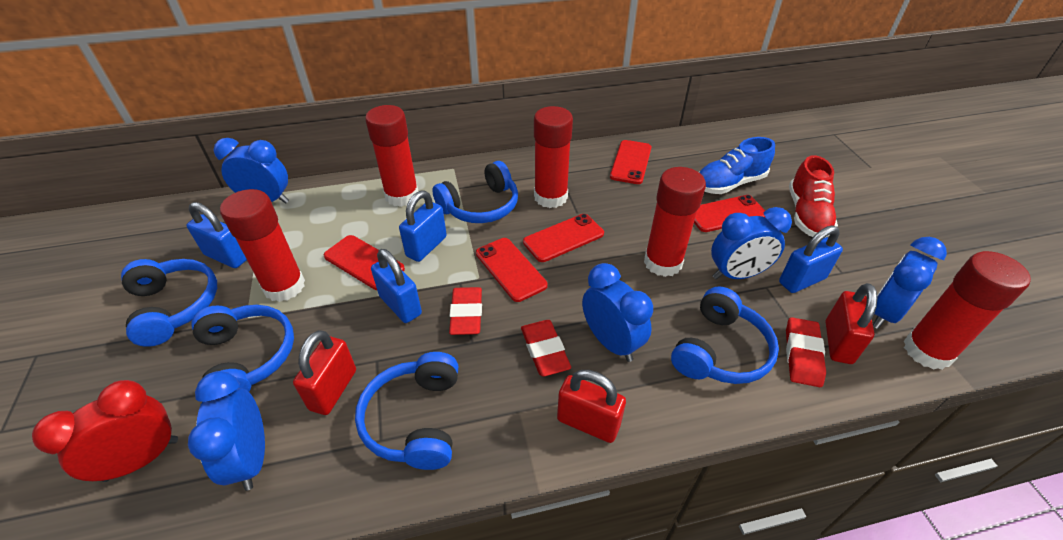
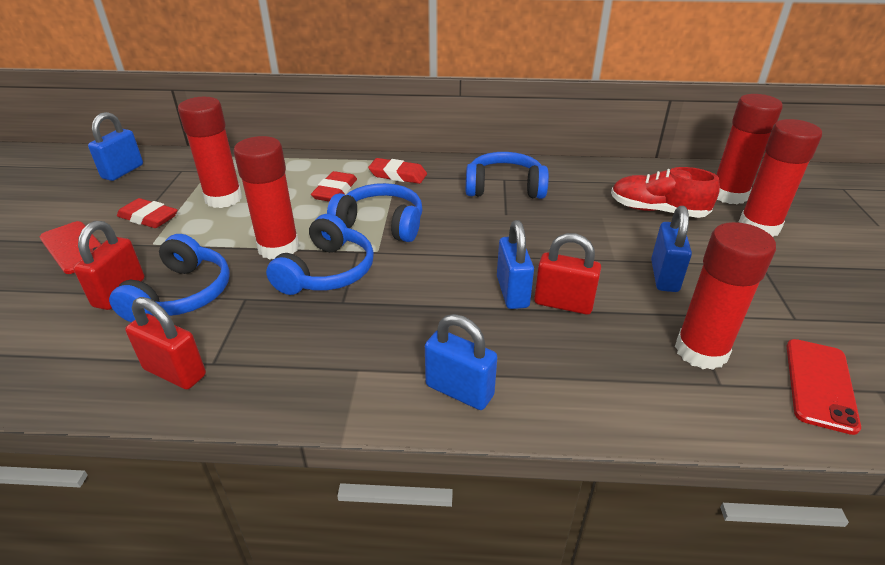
blue clock: 5 -> 0
blue headphones: 5 -> 4
blue shoe: 1 -> 0
red clock: 1 -> 0
red phone: 5 -> 2

